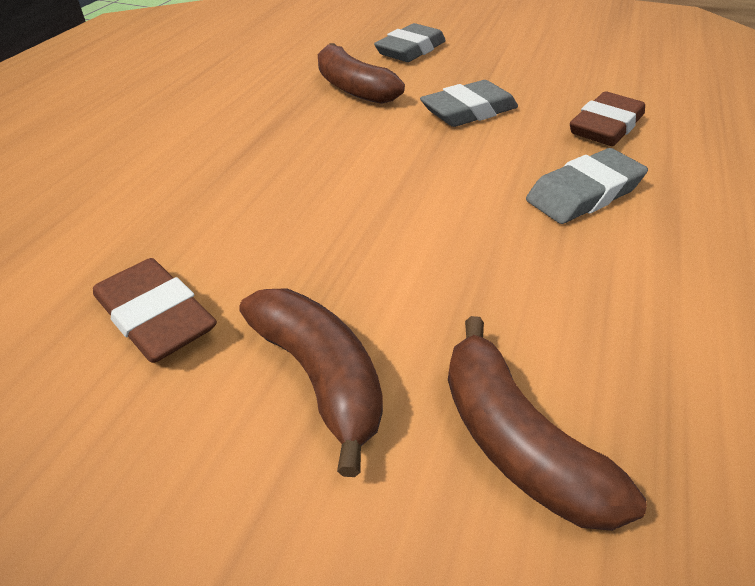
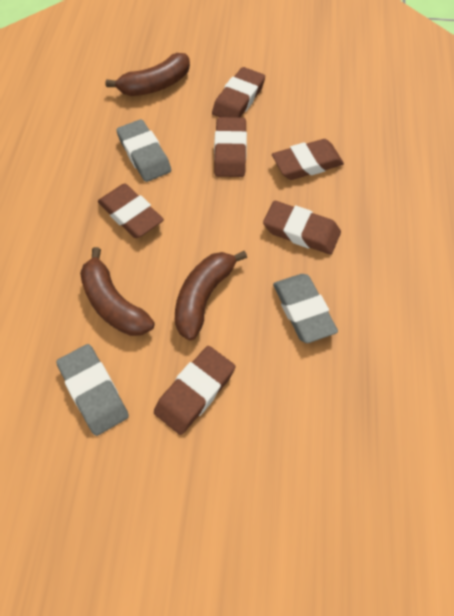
brown eraser: 2 -> 6

